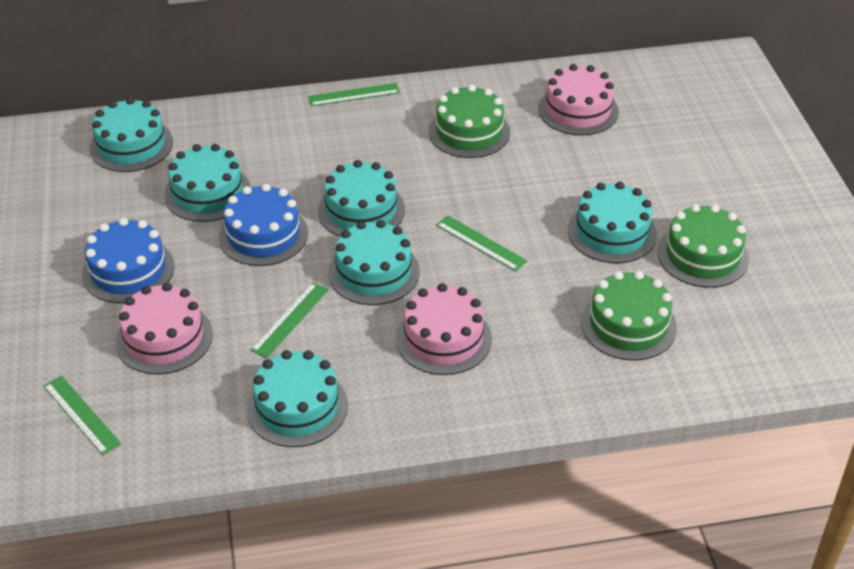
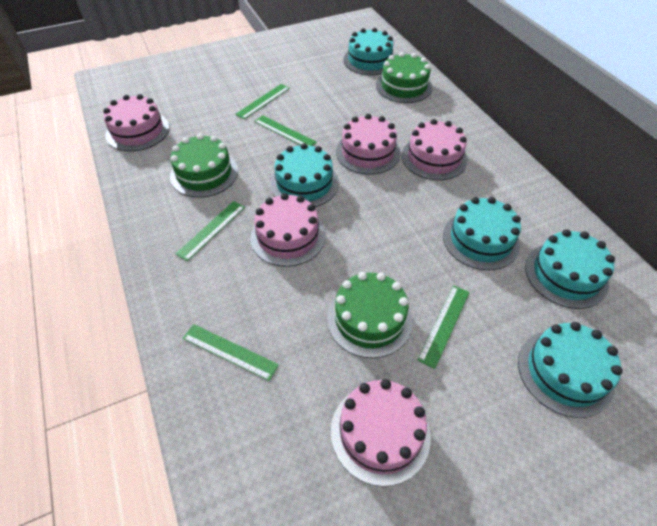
blue cake: 2 -> 0
green ruler: 4 -> 5
pink cake: 3 -> 5
turquoise cake: 6 -> 5

